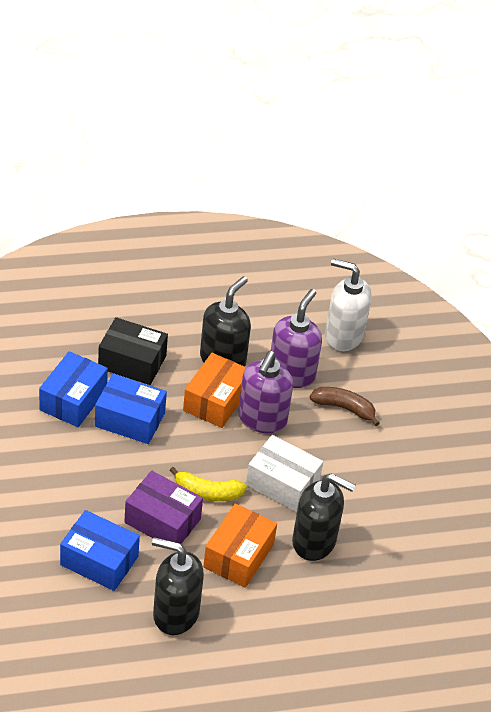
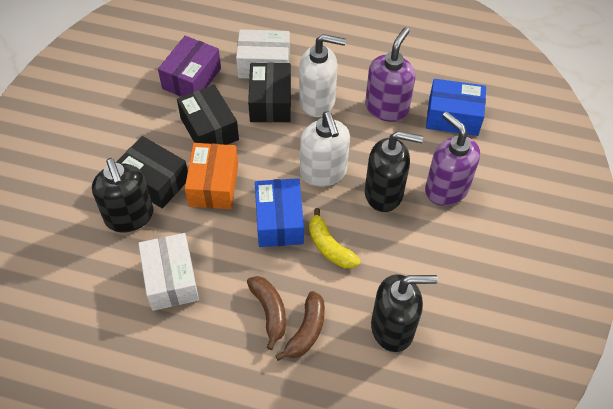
black box: 1 -> 3
blue box: 3 -> 2
brown banana: 1 -> 2
orange box: 2 -> 1
white box: 1 -> 2
white soap dispenser: 1 -> 2

